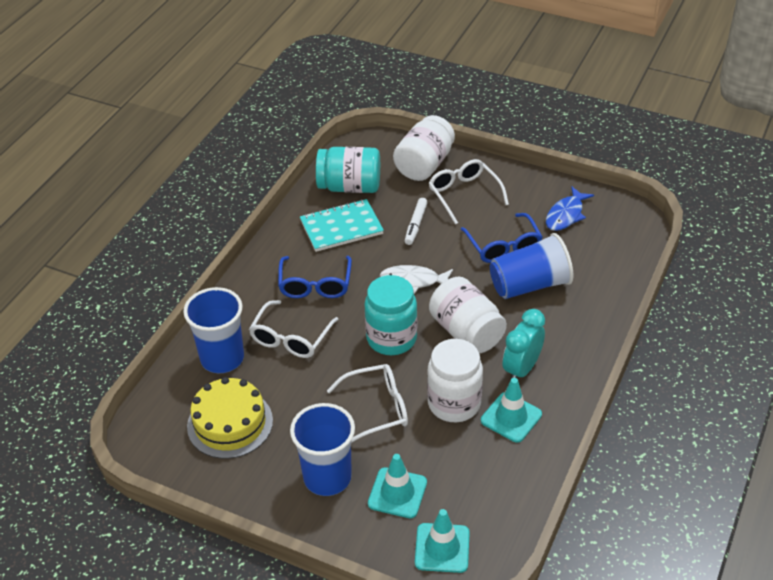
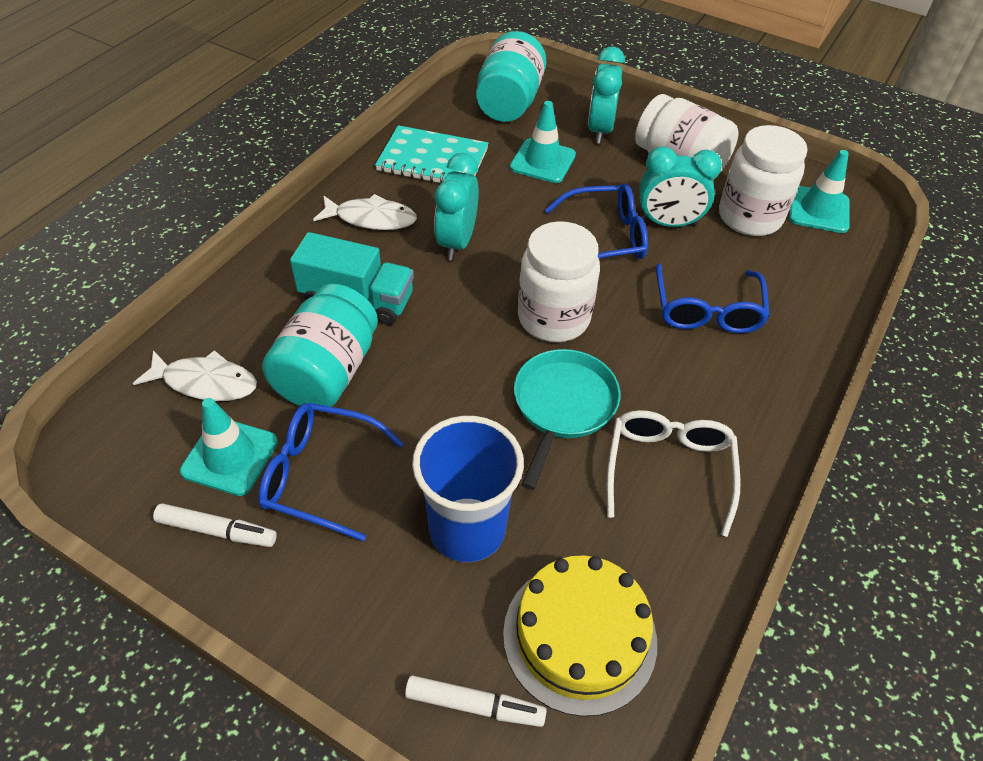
blue cup: 3 -> 1
blue fish: 1 -> 0
blue glasses: 2 -> 3
turquoise clock: 1 -> 3
turquoise pan: 0 -> 1
turquoise truck: 0 -> 1
white fish: 1 -> 2
white glasses: 3 -> 1
white marker: 1 -> 2

